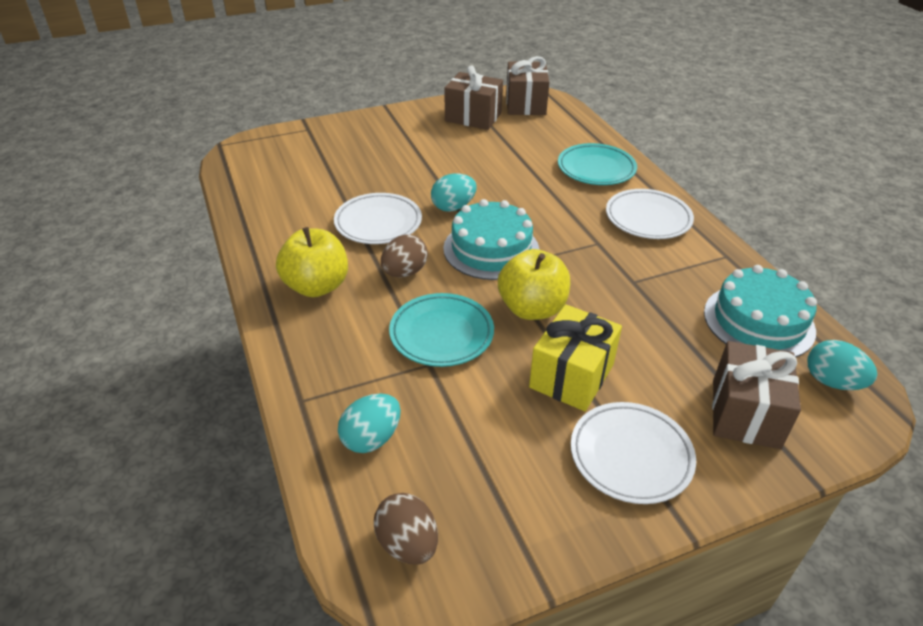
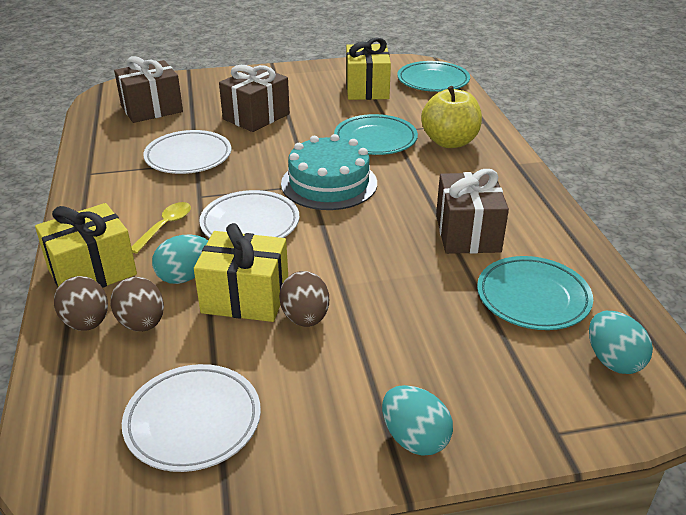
brown egg: 2 -> 3
turquoise cake: 2 -> 1
turquoise plate: 2 -> 3
yellow apple: 2 -> 1
yellow gift: 1 -> 3
yellow spoon: 0 -> 1

